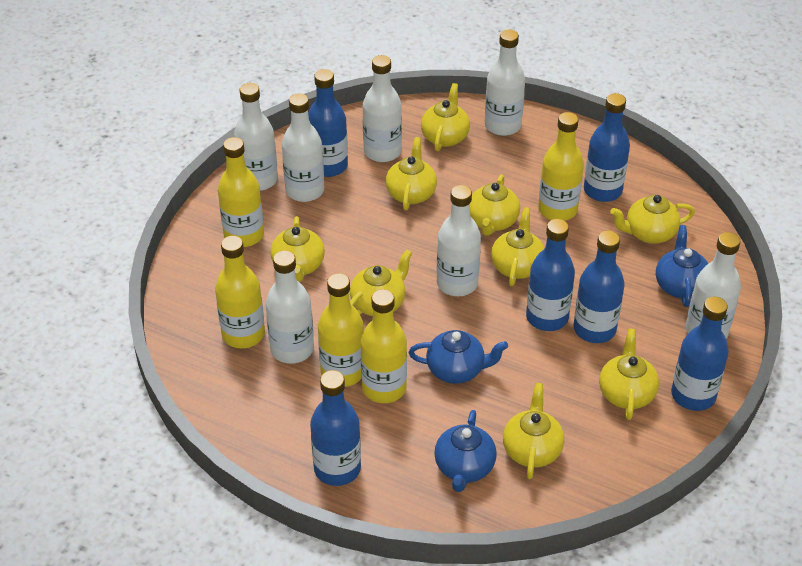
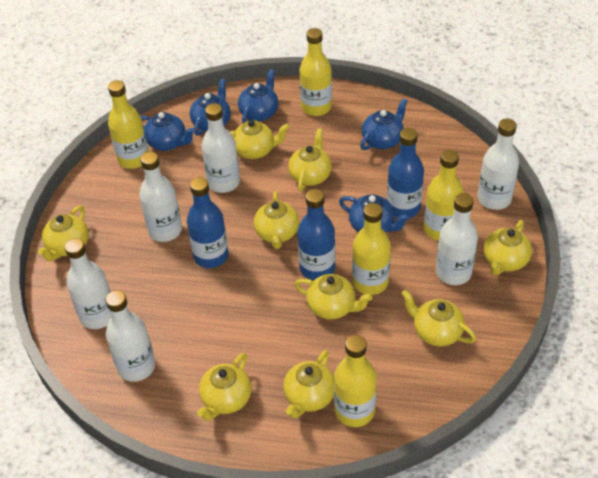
blue bottle: 6 -> 3
blue teapot: 3 -> 5
white bottle: 7 -> 6

